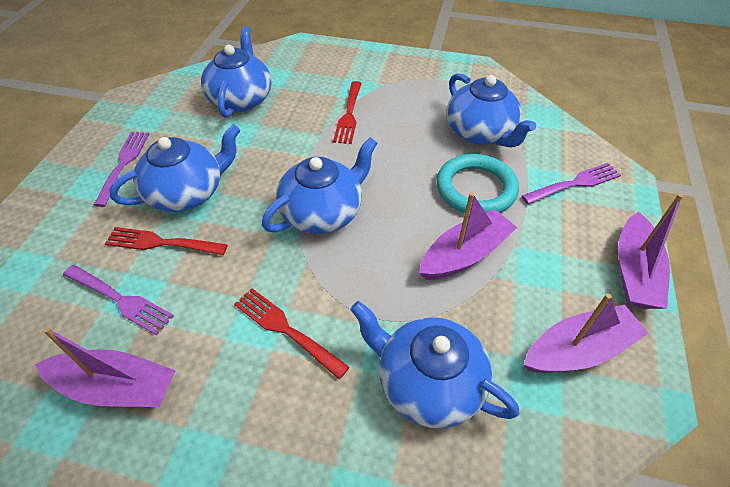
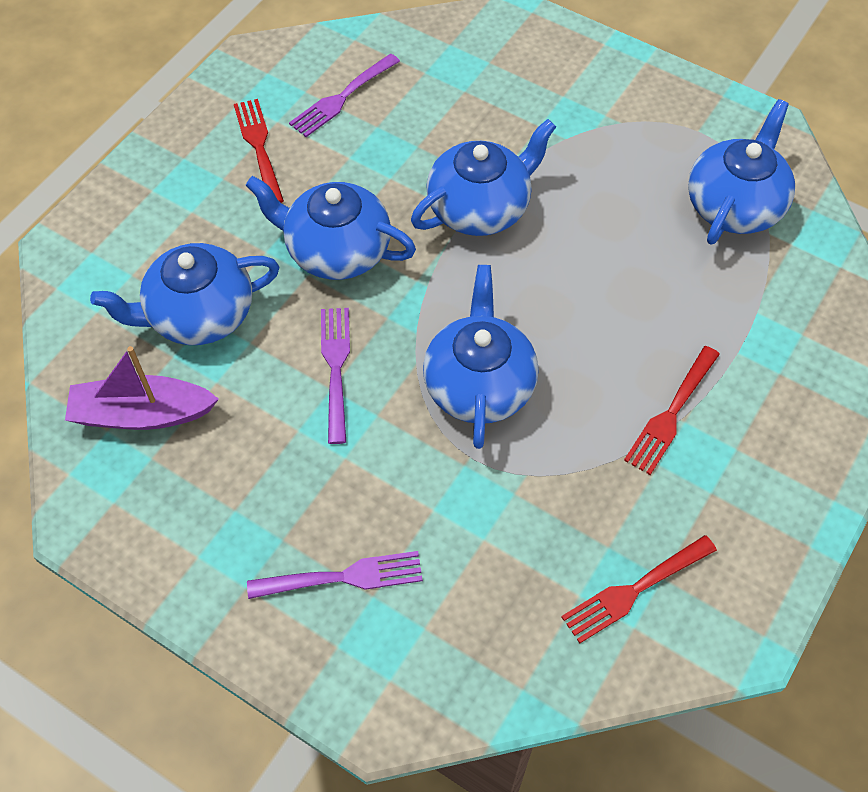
purple boat: 4 -> 1
turquoise ring: 1 -> 0

